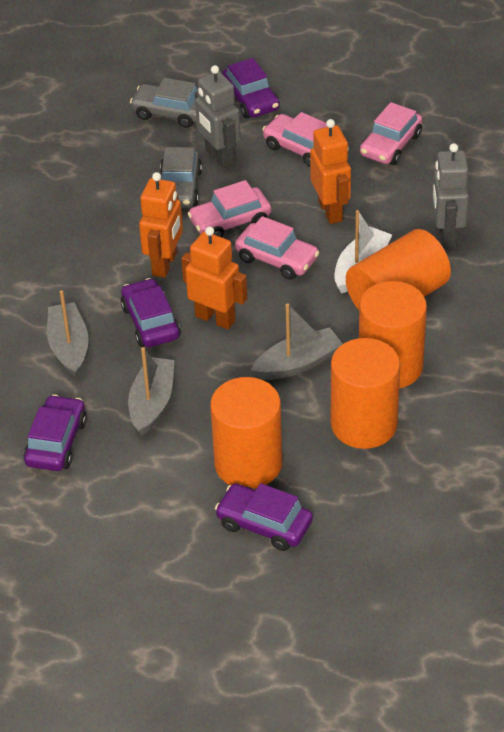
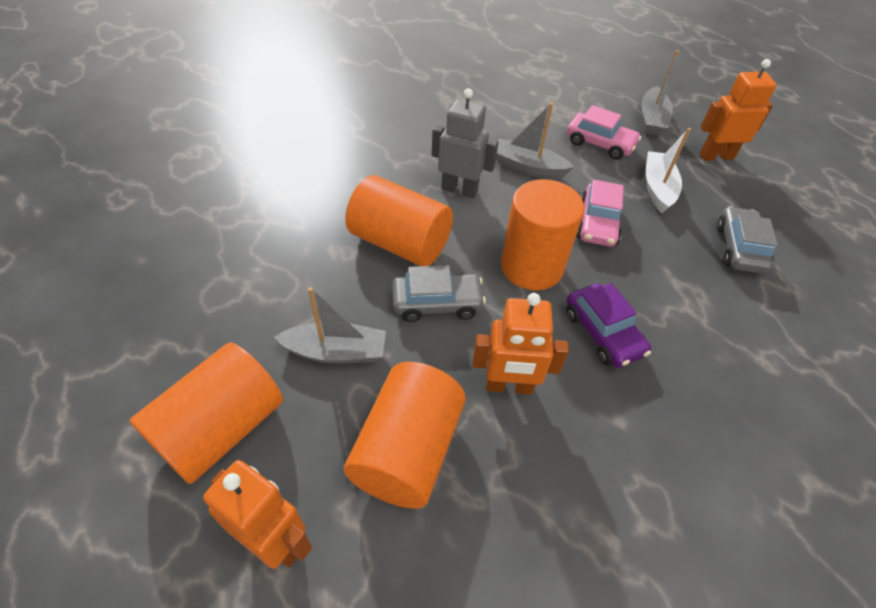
grey robot: 2 -> 1
pink car: 4 -> 2
purple car: 4 -> 1

